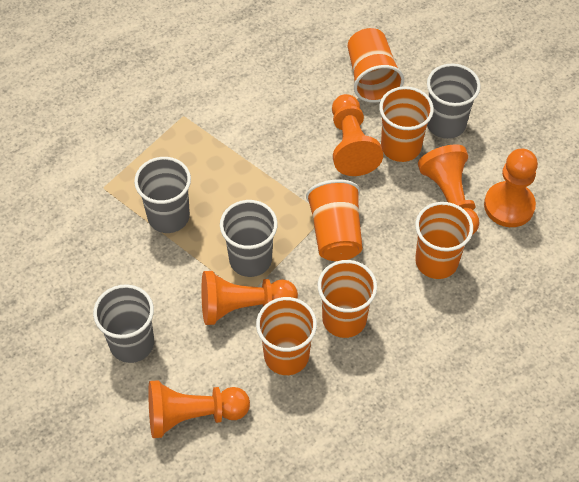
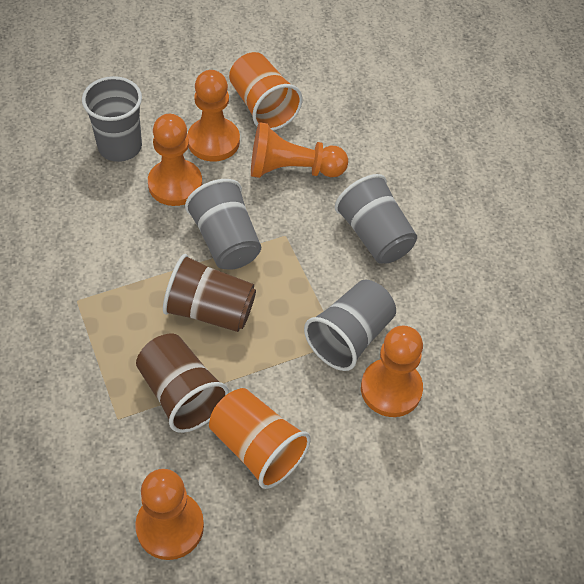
brown cup: 0 -> 2
orange cup: 6 -> 2

